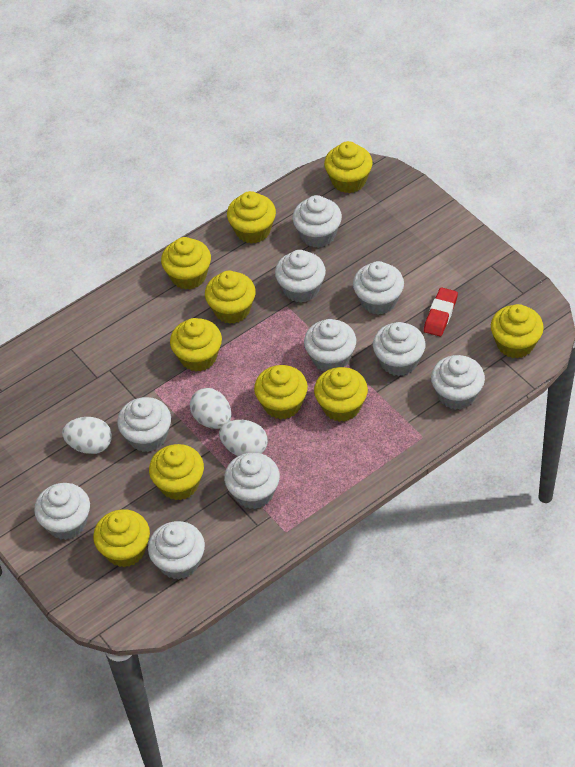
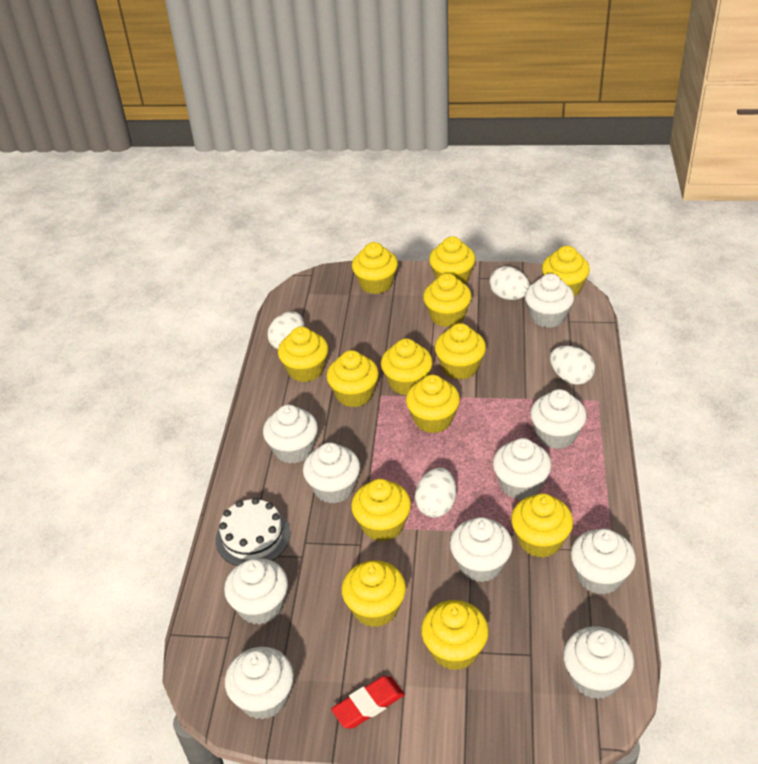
white cake: 0 -> 1
white egg: 3 -> 4
yellow cupcake: 10 -> 13

